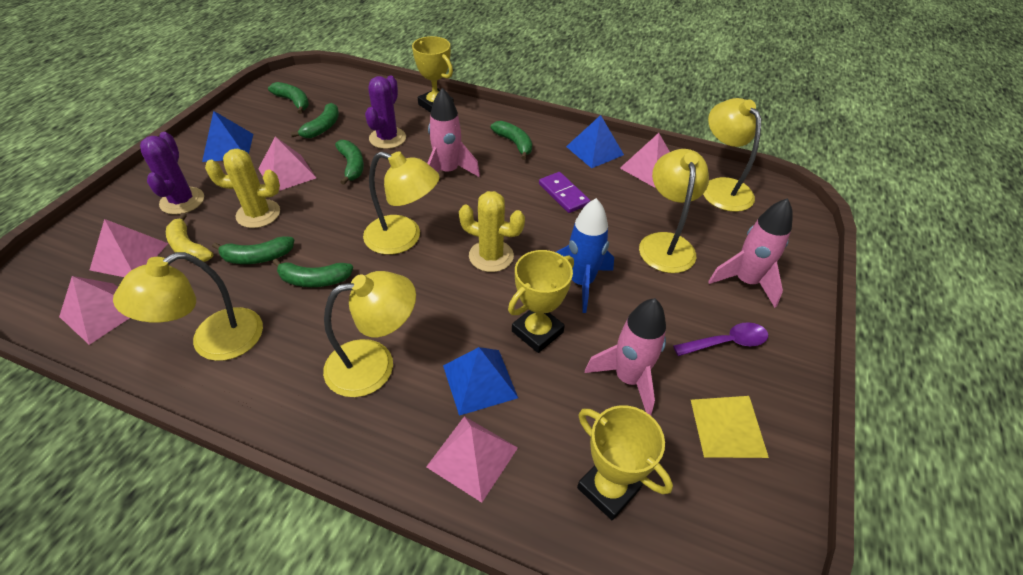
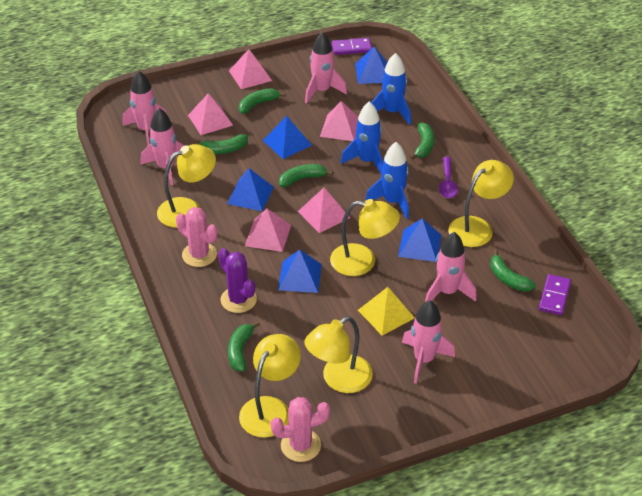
blue pyramid: 3 -> 5
blue rocket: 1 -> 3
pink cactus: 0 -> 2
pink rocket: 3 -> 5
purple cactus: 2 -> 1
purple domino: 1 -> 2
yellow banana: 1 -> 0
yellow cactus: 2 -> 0
yellow trophy: 3 -> 0

